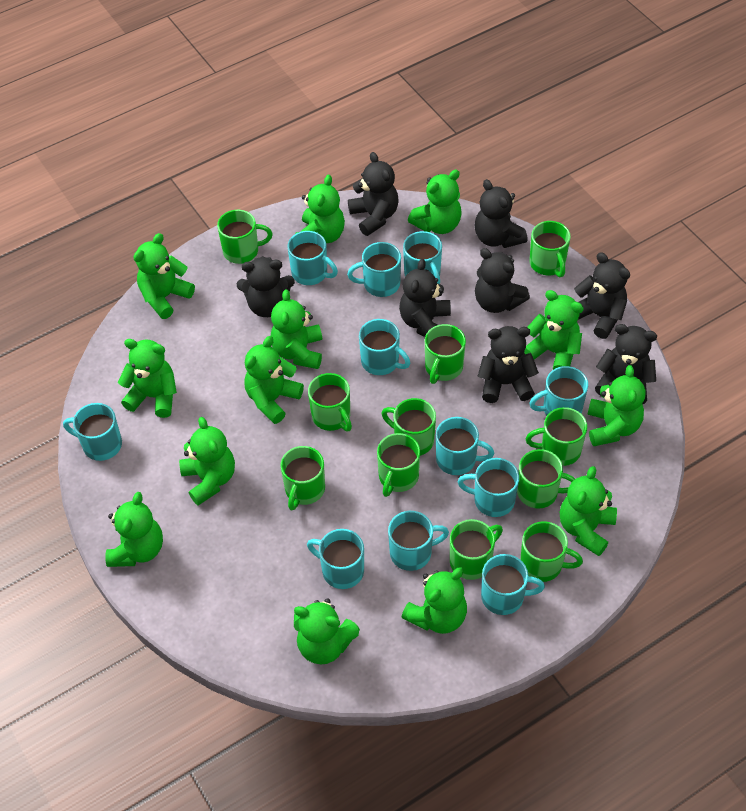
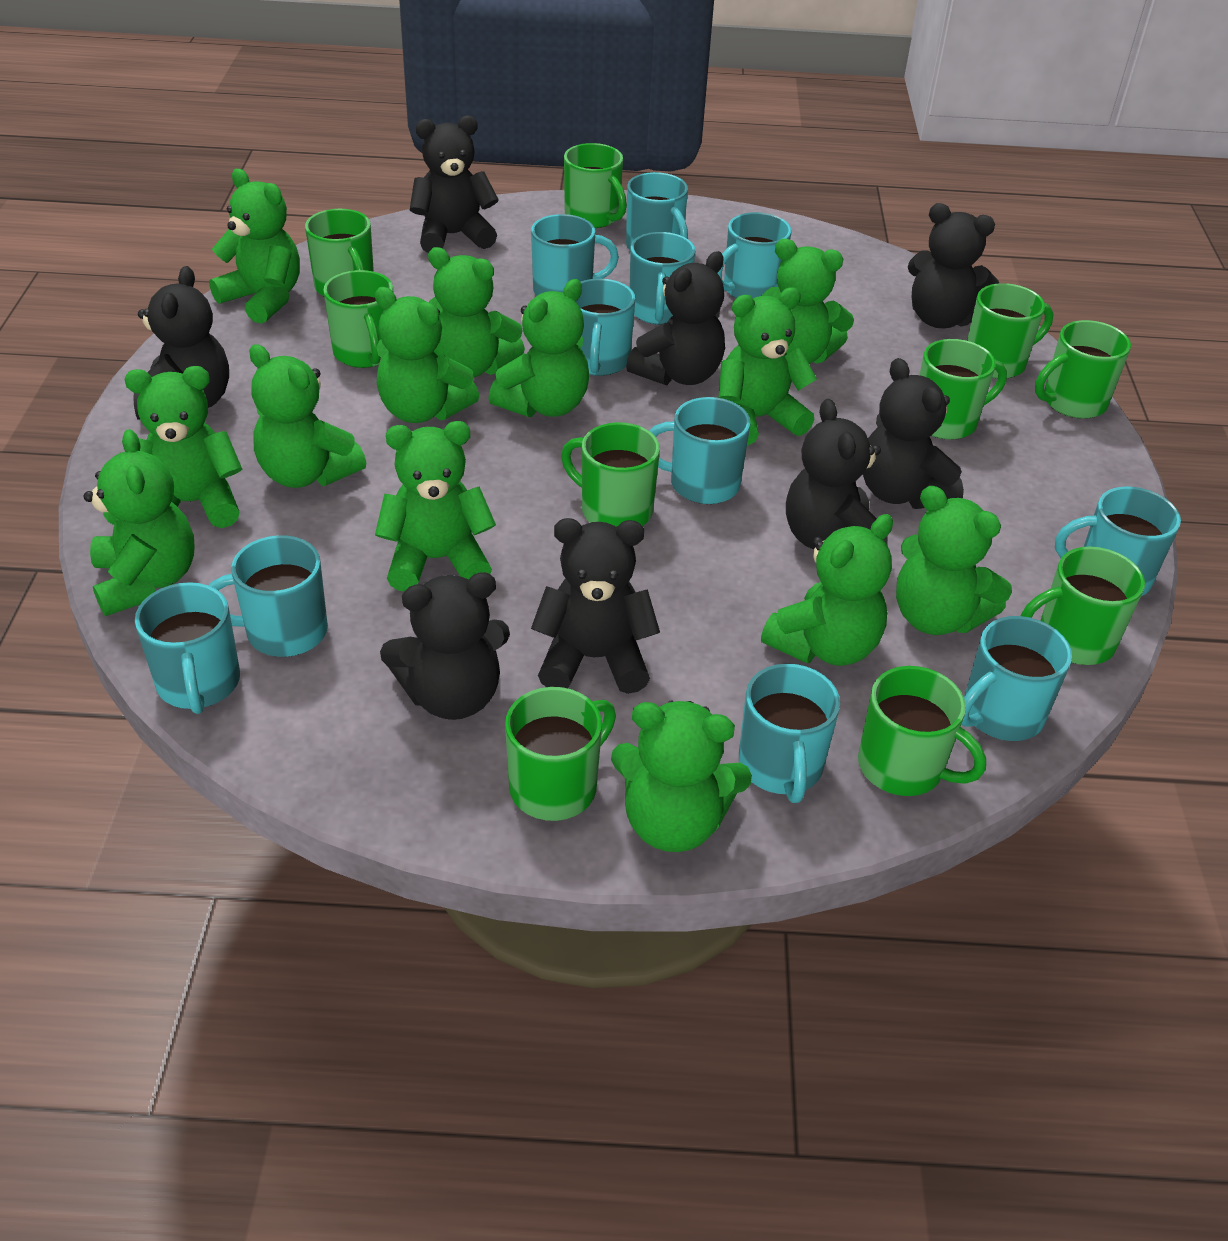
green mug: 11 -> 10

